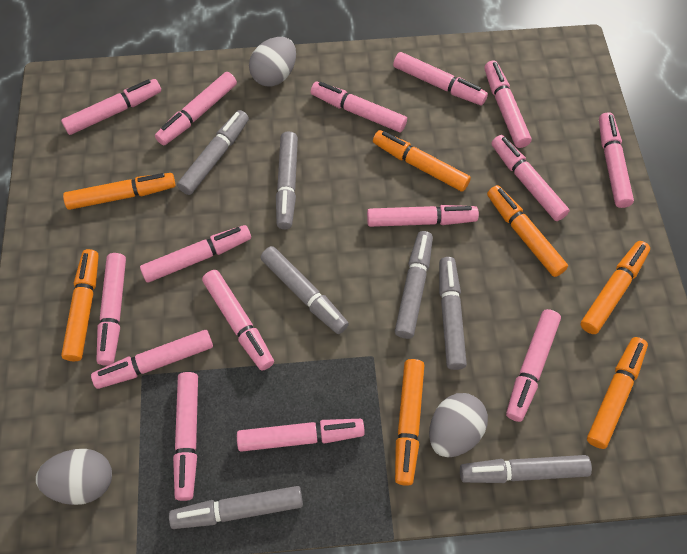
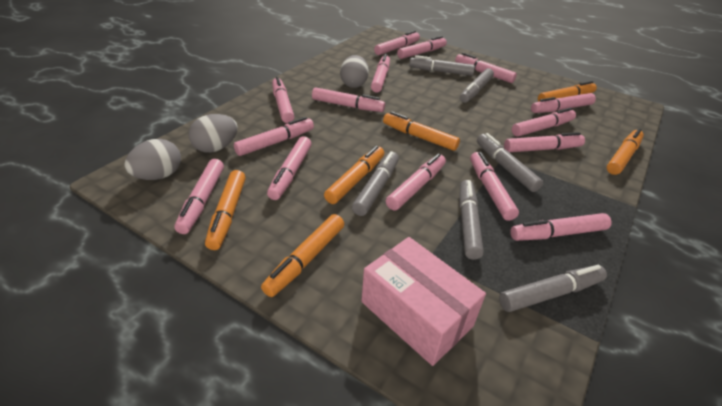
grey marker: 7 -> 6
orange marker: 7 -> 6
pink box: 0 -> 1

